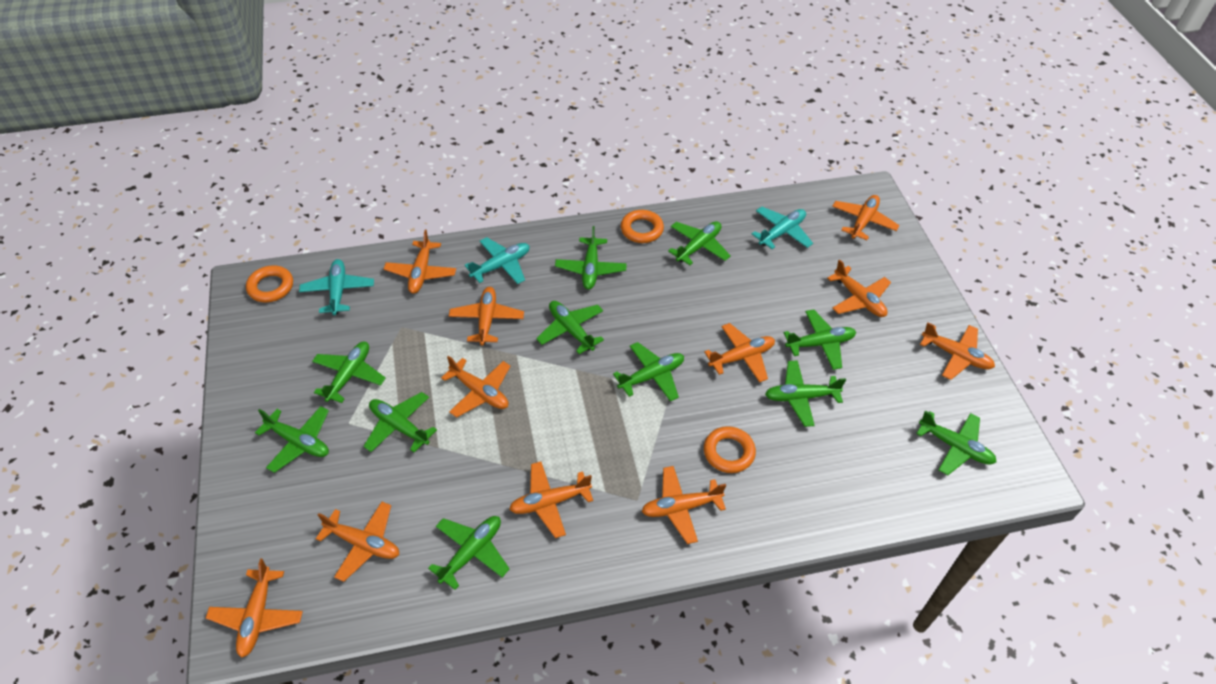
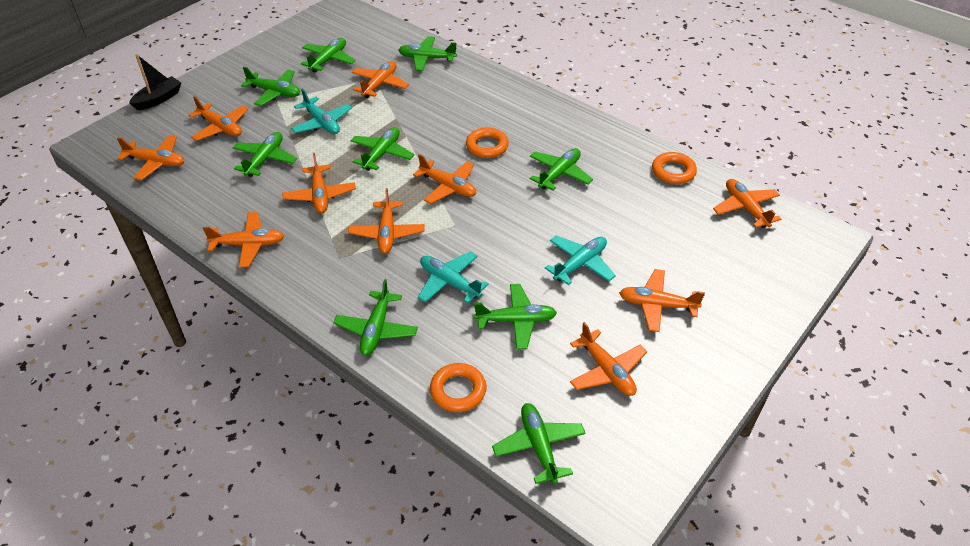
black boat: 0 -> 1
green plane: 11 -> 9
orange plane: 11 -> 10

